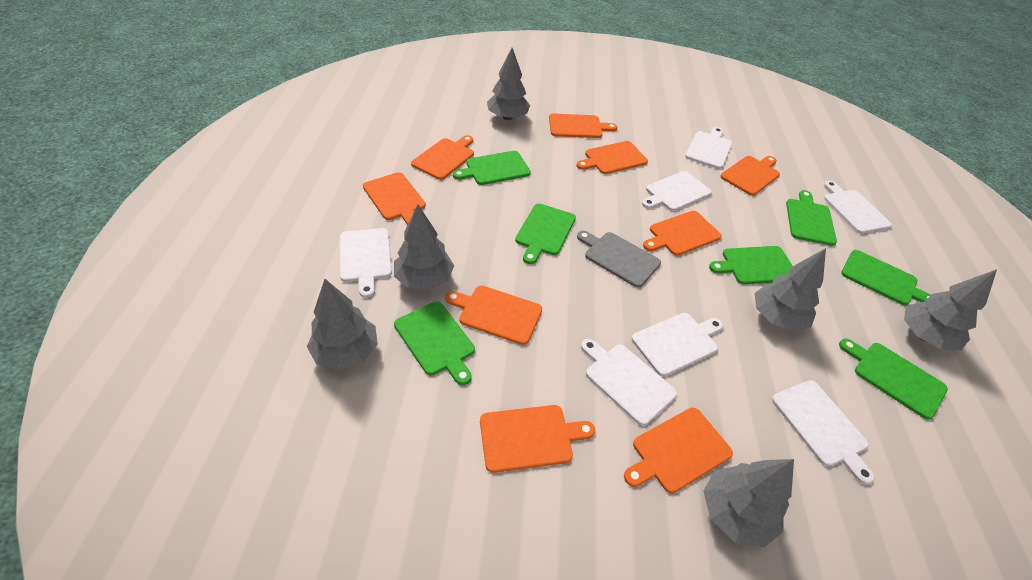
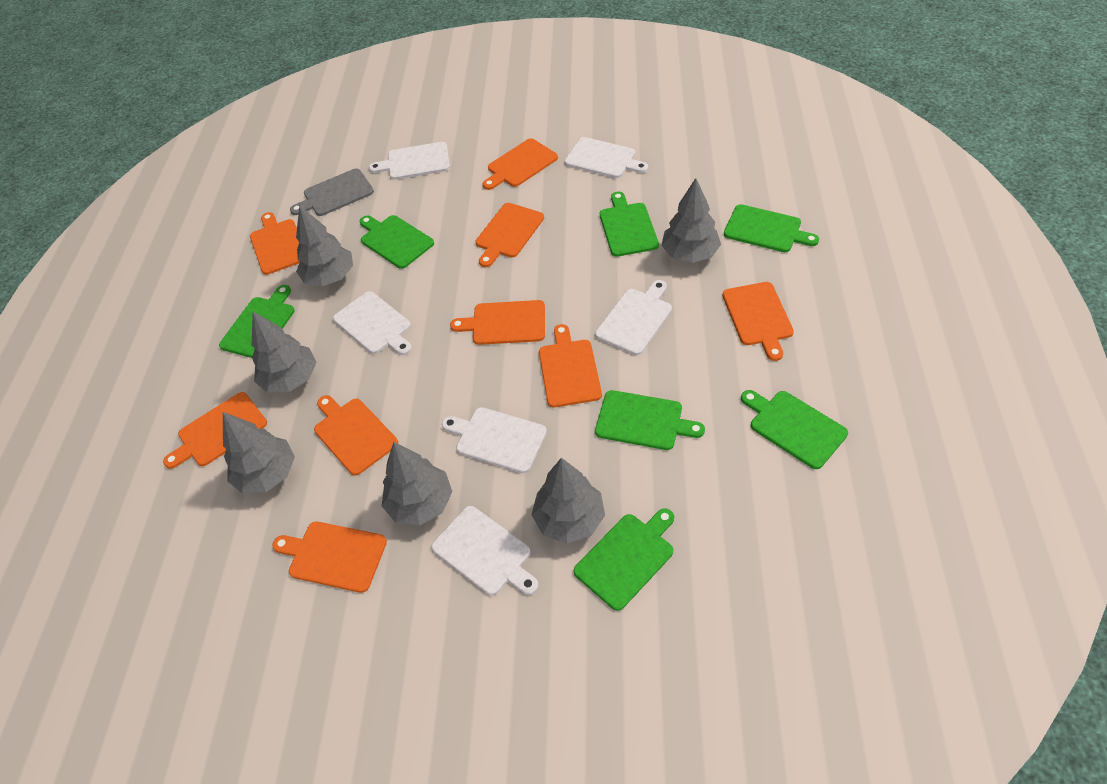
white cutting board: 7 -> 6

